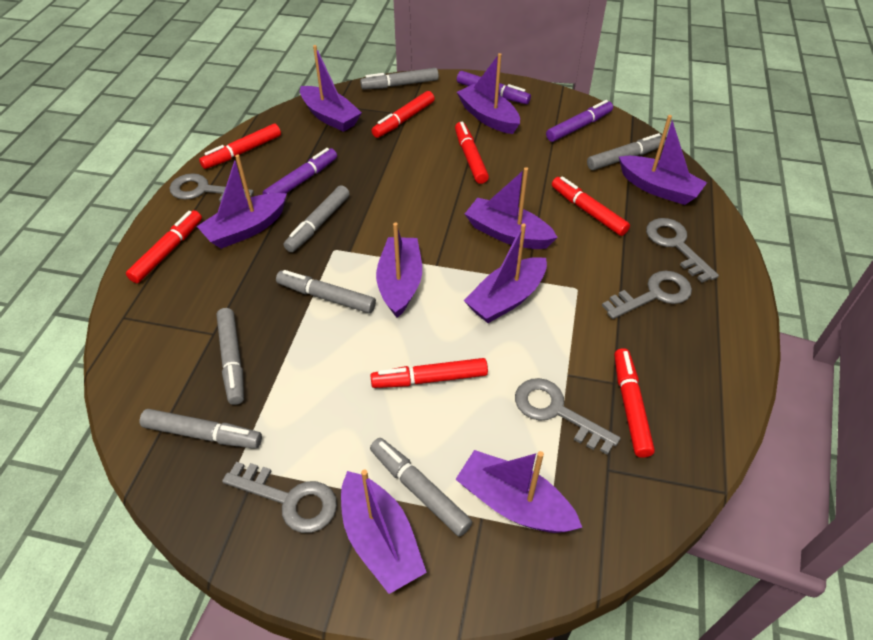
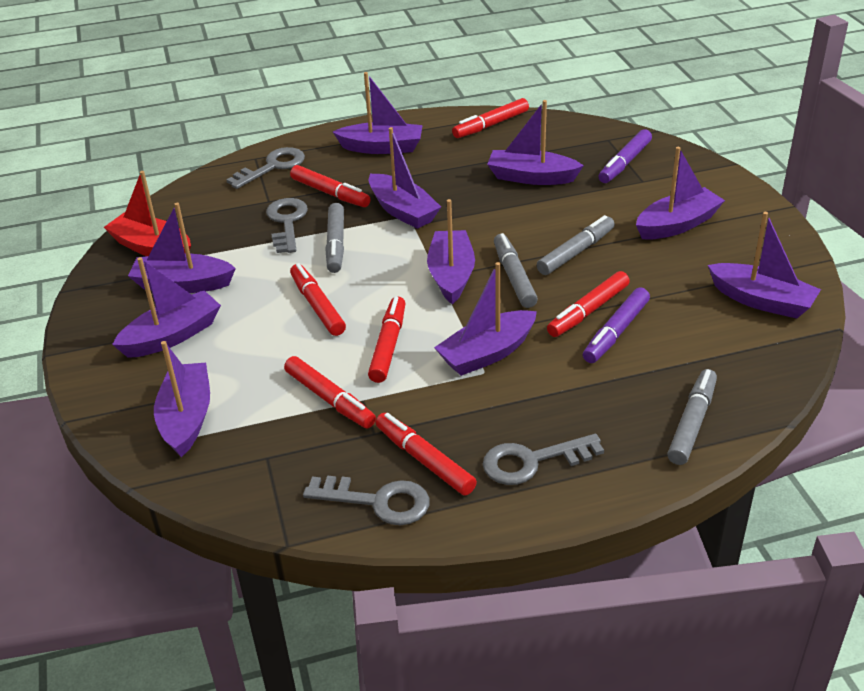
grey key: 5 -> 4
grey marker: 7 -> 4
purple boat: 9 -> 10
purple marker: 3 -> 2
red boat: 0 -> 1

